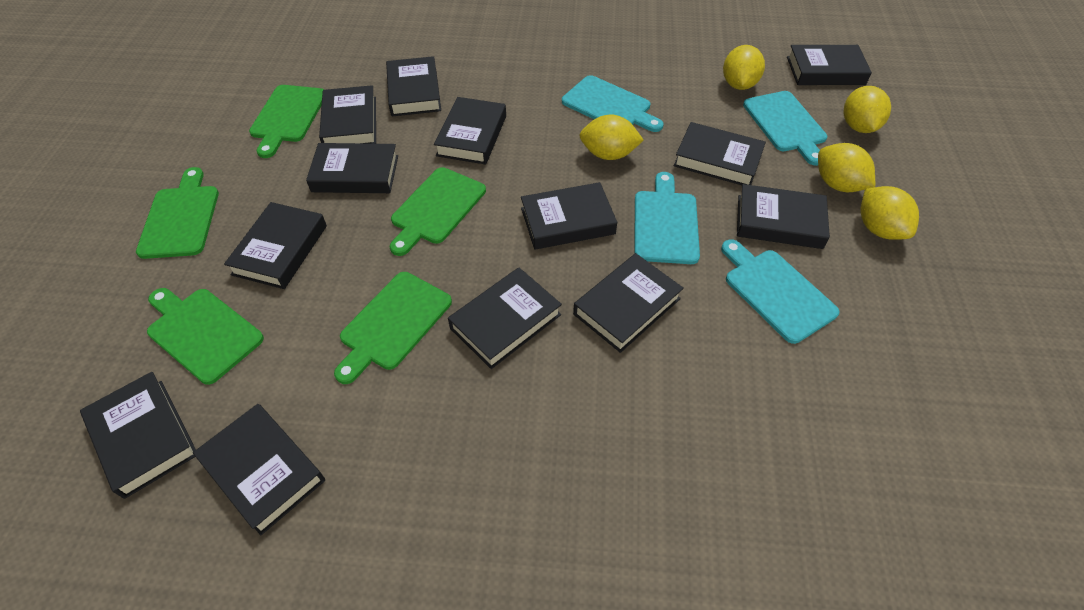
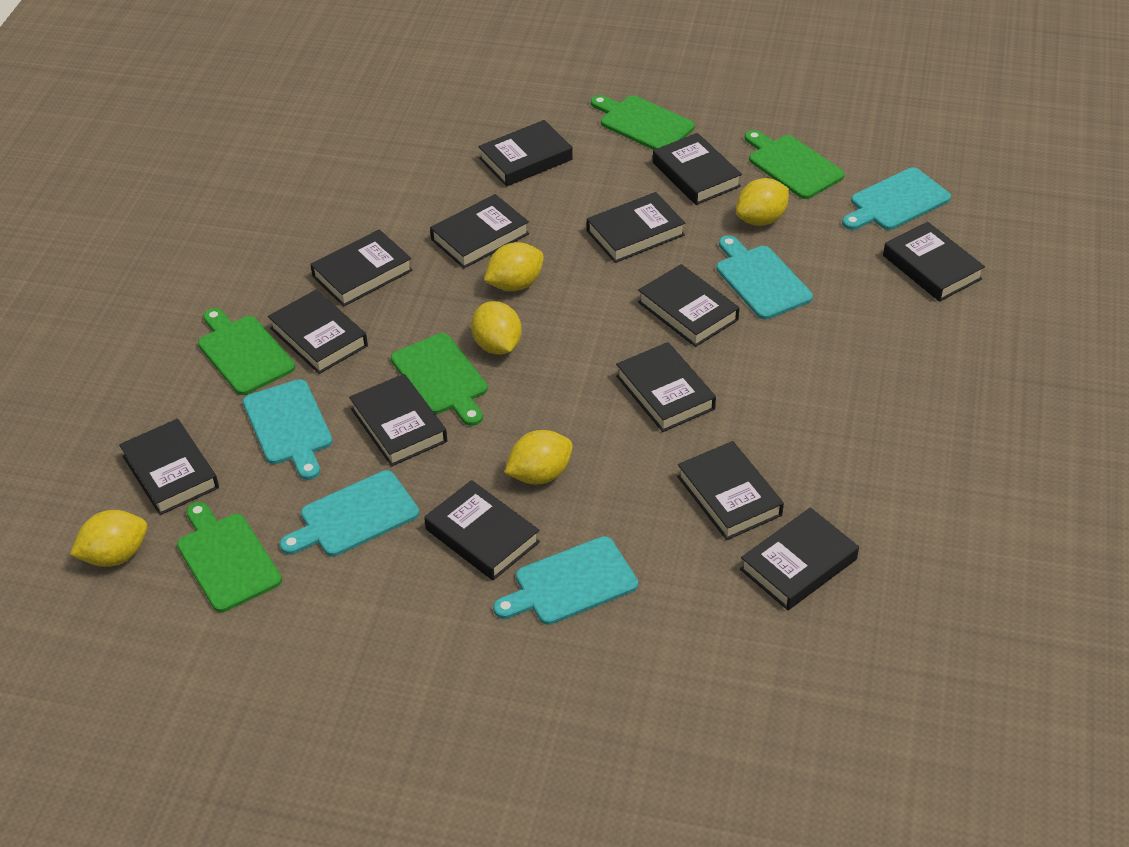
black book: 13 -> 14
turquoise cutting board: 4 -> 5

